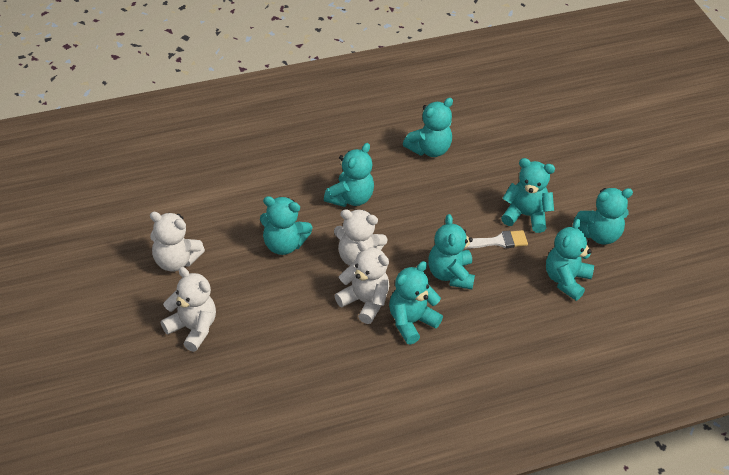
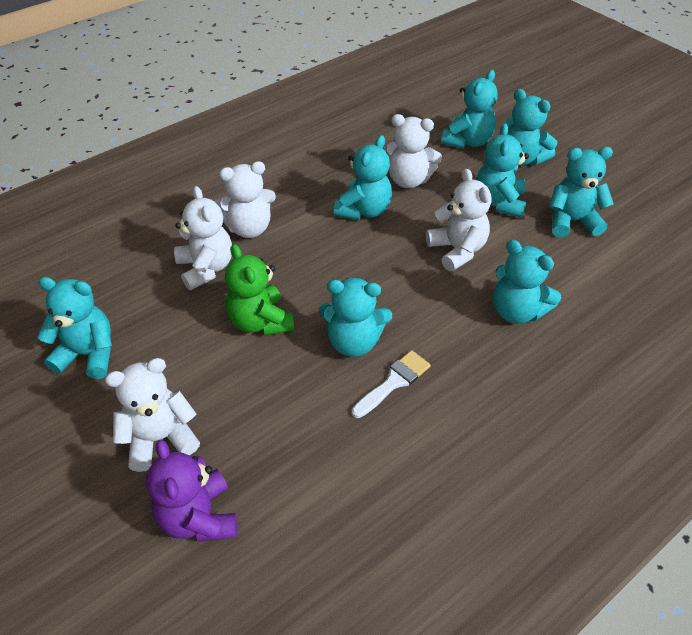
green teddy bear: 0 -> 1
purple teddy bear: 0 -> 1
white teddy bear: 4 -> 5

